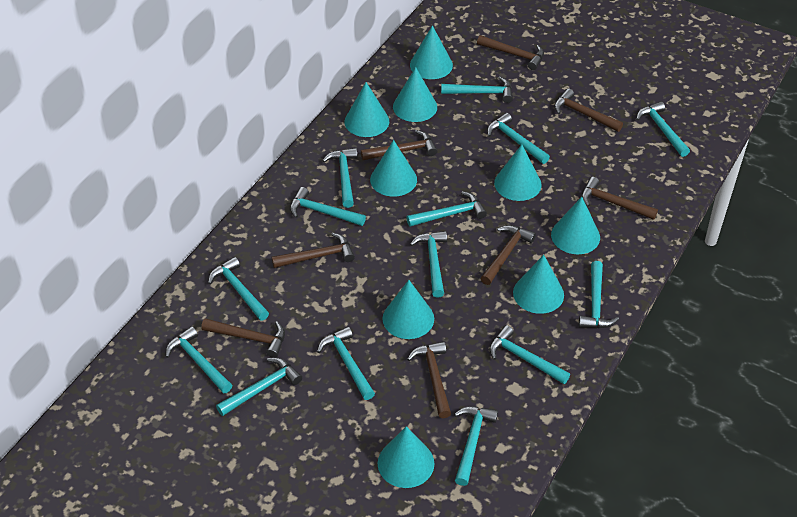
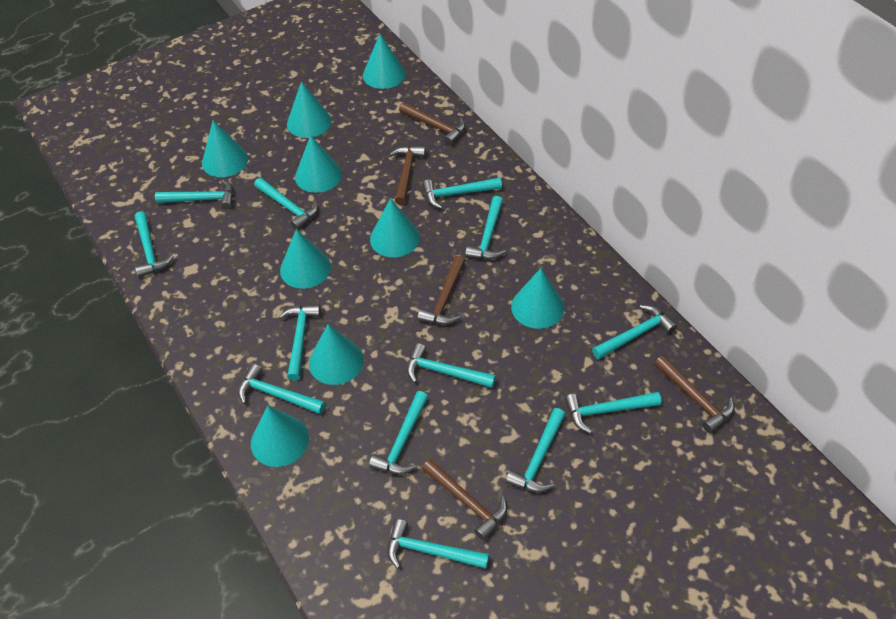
brown hammer: 8 -> 5
turquoise hammer: 14 -> 13

